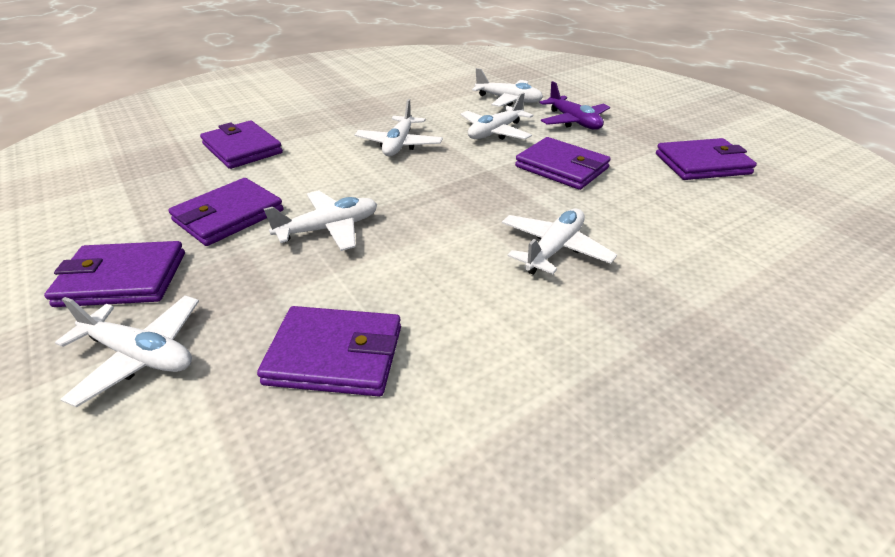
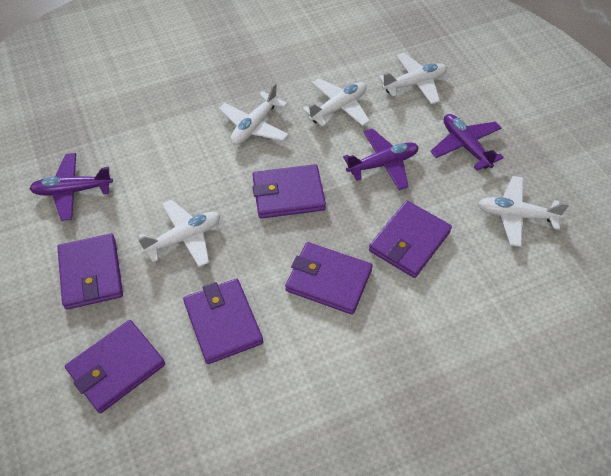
purple plane: 1 -> 3
white plane: 6 -> 5

